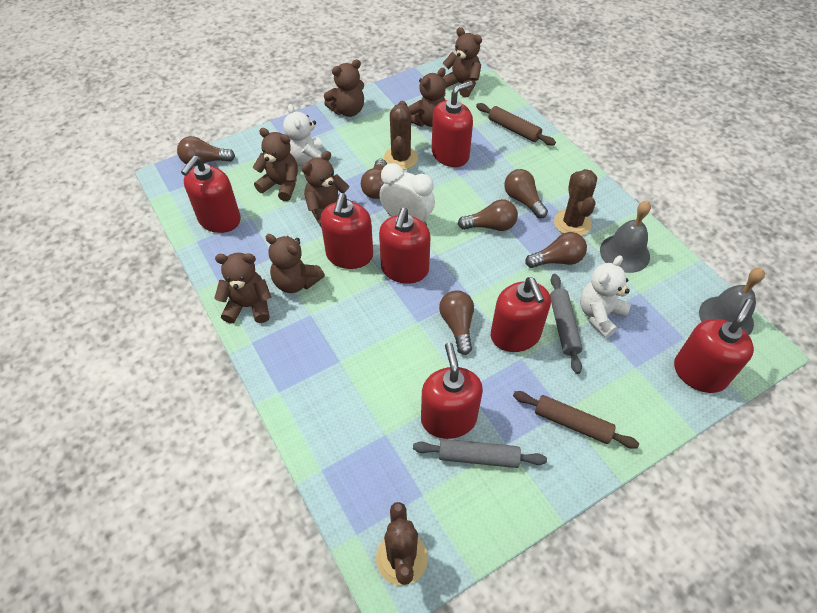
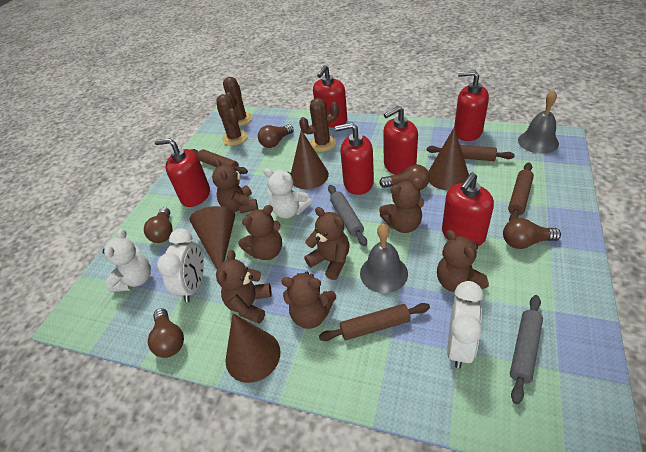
brown cone: 0 -> 4
brown light bulb: 6 -> 5
brown rolling pin: 2 -> 4
red soap dispenser: 7 -> 6
white clock: 1 -> 2

